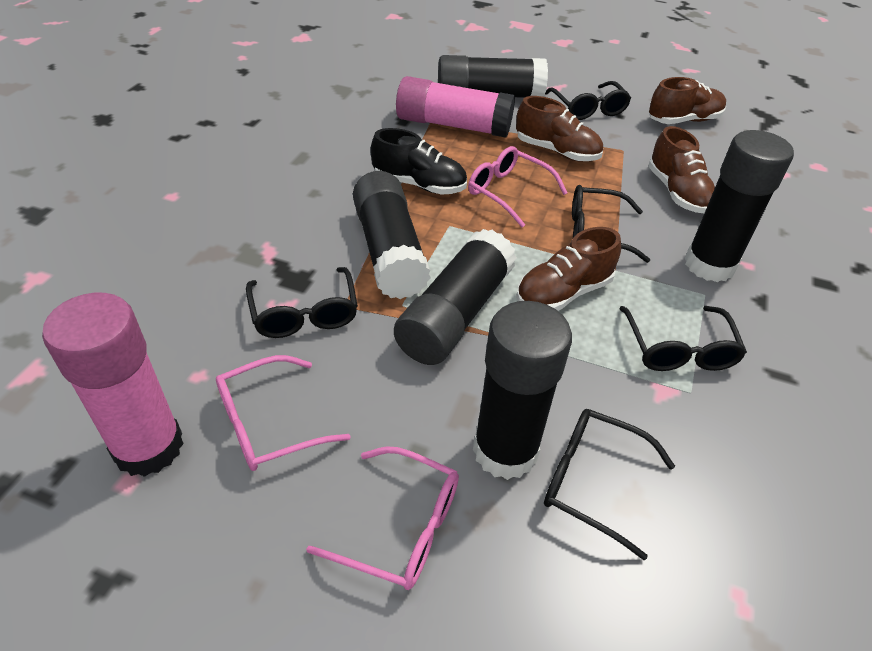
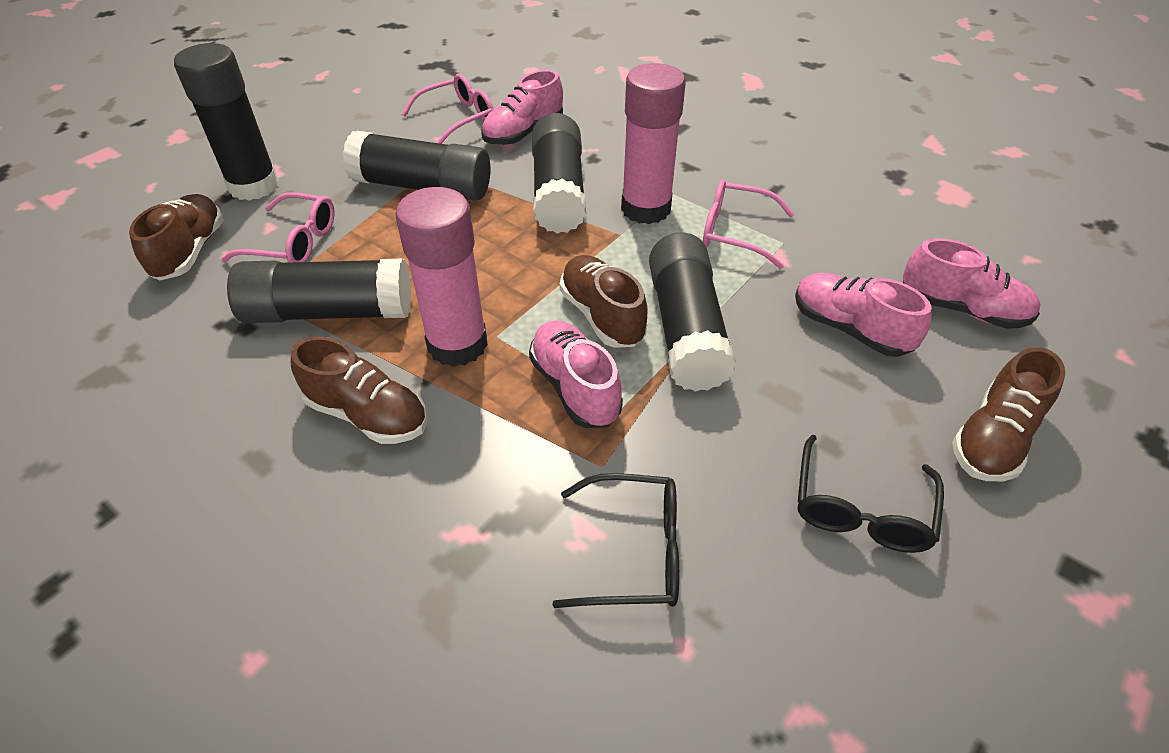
black glasses: 5 -> 2
black shoe: 1 -> 0
pink shoe: 0 -> 4

